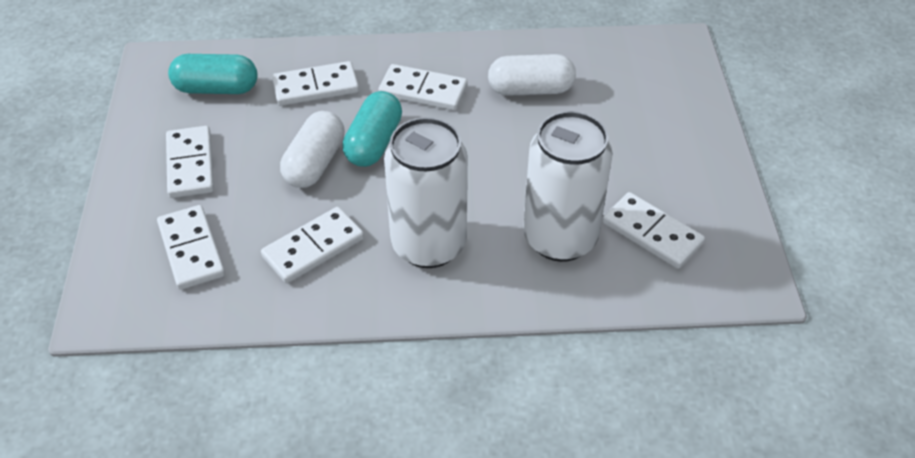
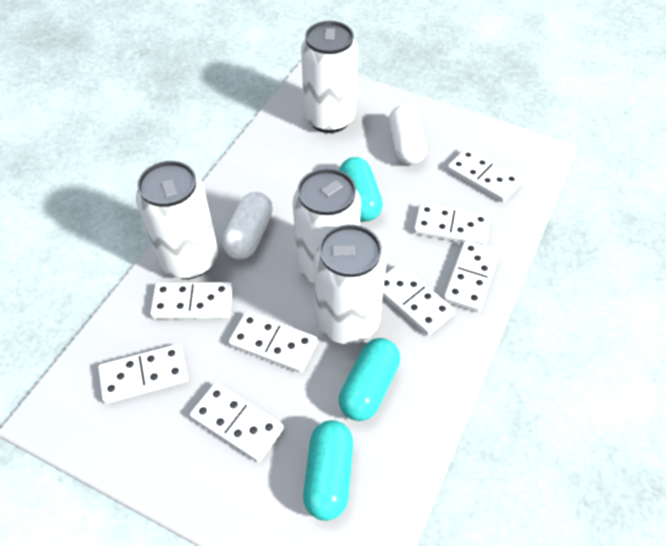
turquoise capsule: 2 -> 3
white can: 2 -> 4
white domino: 6 -> 8

